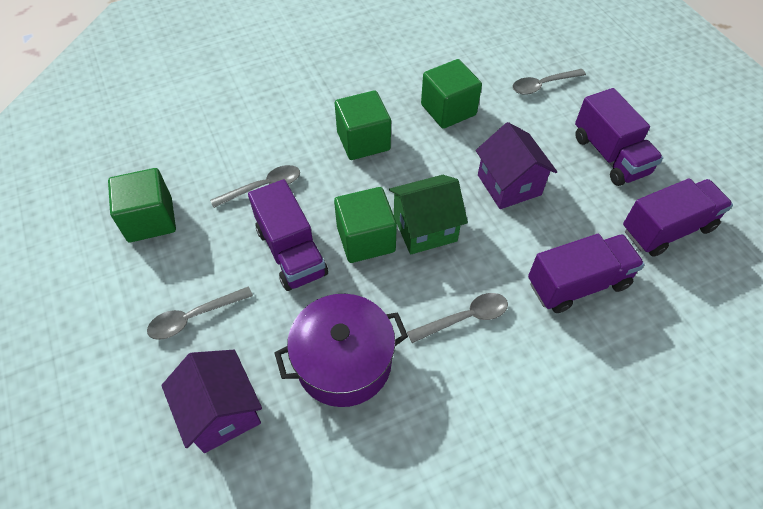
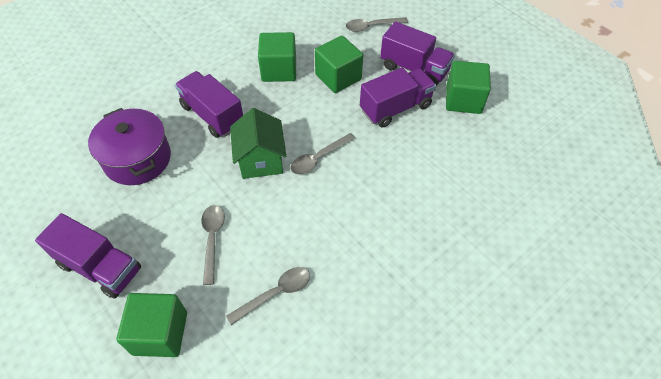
purple house: 2 -> 0

